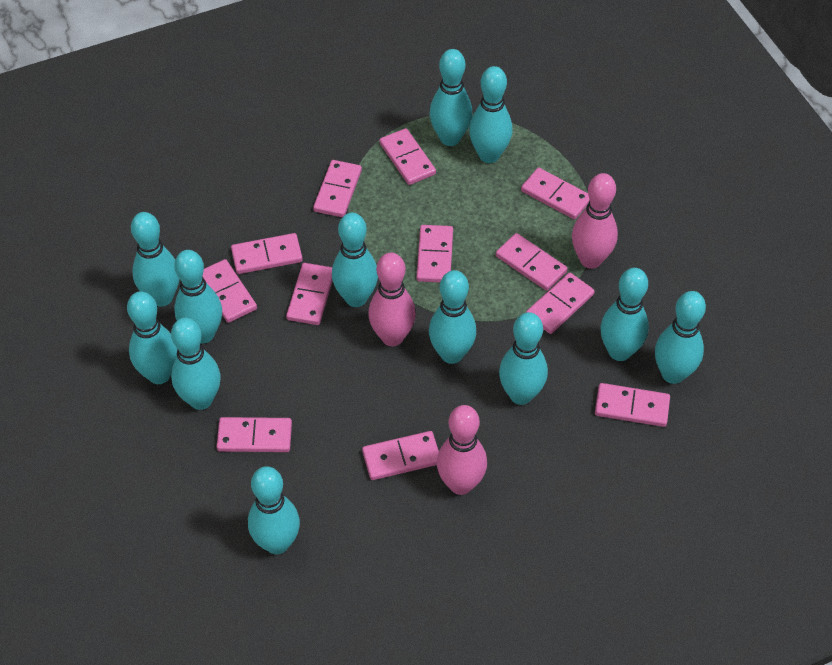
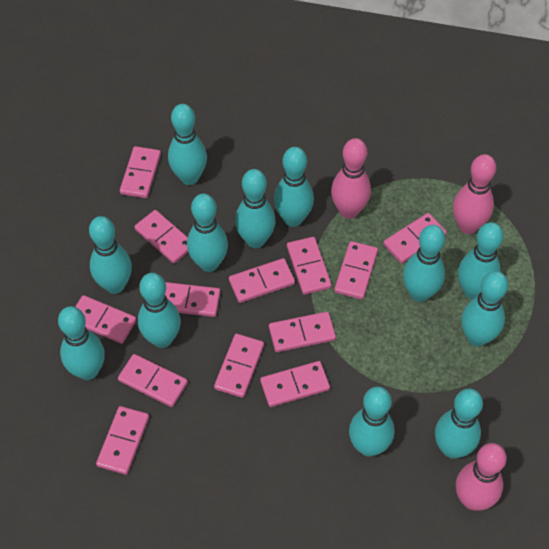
pink domino: 12 -> 13

